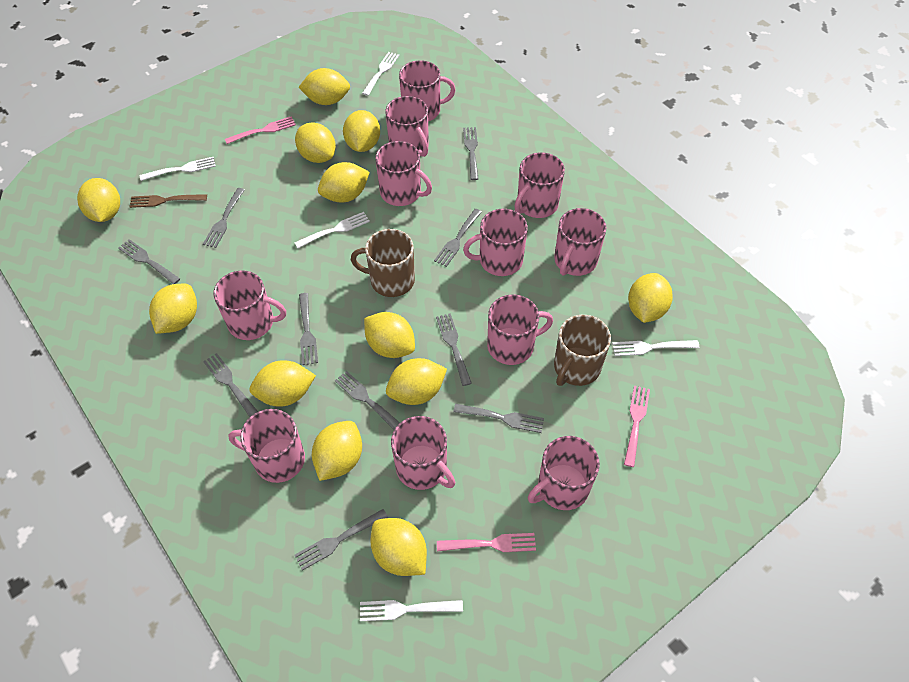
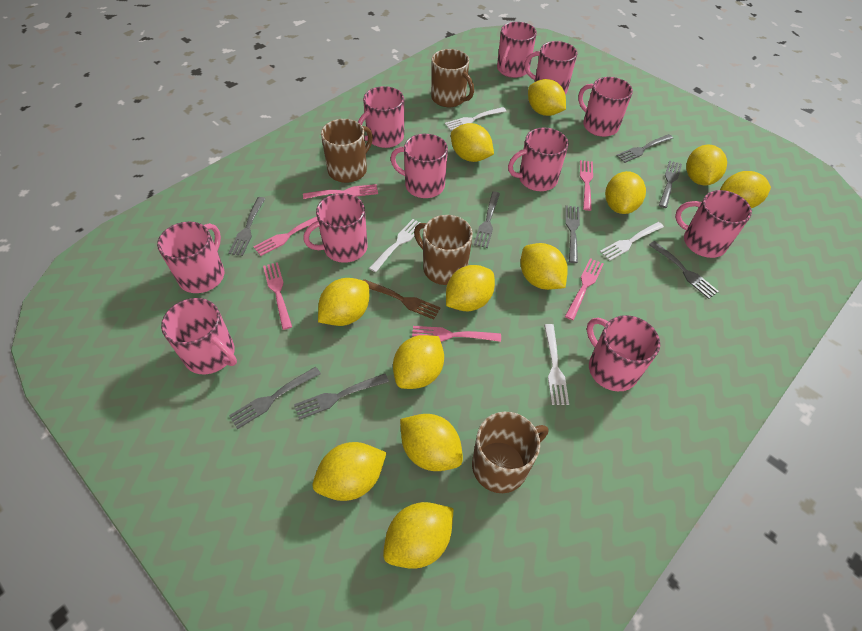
brown mug: 2 -> 4
grey fork: 10 -> 8
pink fork: 3 -> 6
white fork: 5 -> 4

